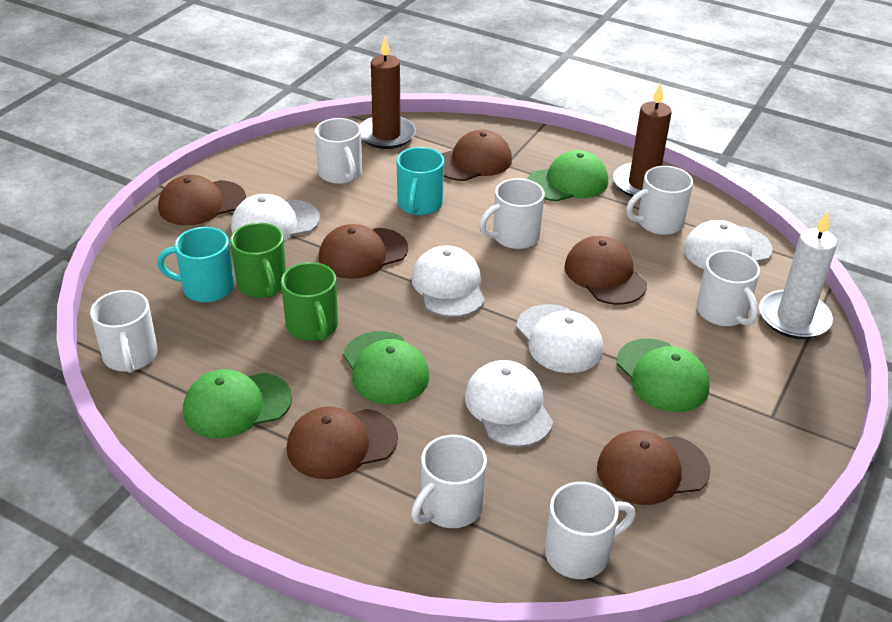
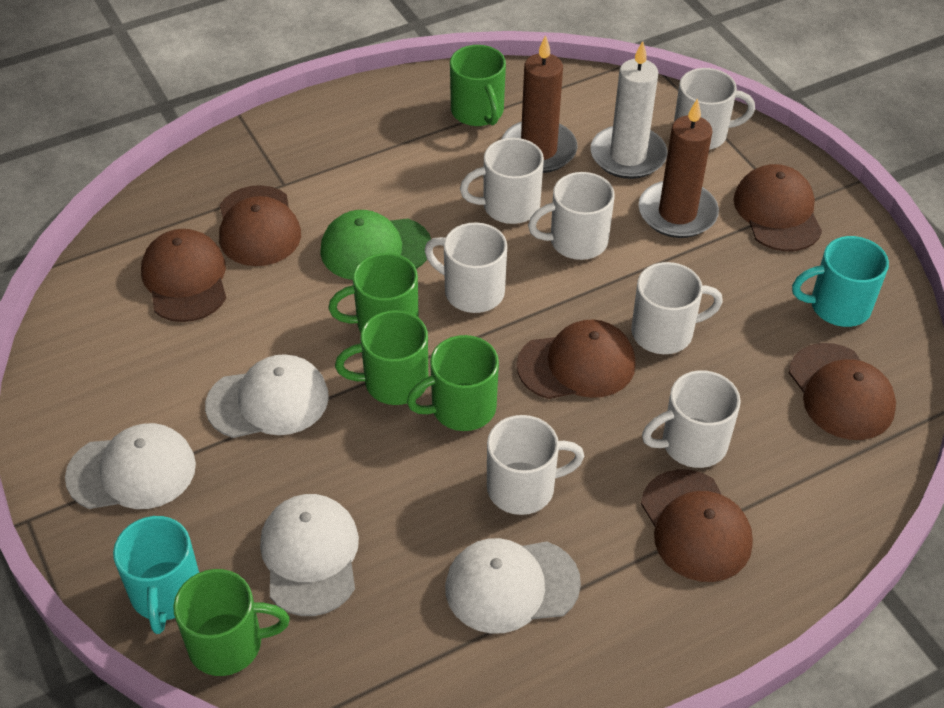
green cap: 4 -> 1
green mug: 2 -> 5
white cap: 5 -> 4

